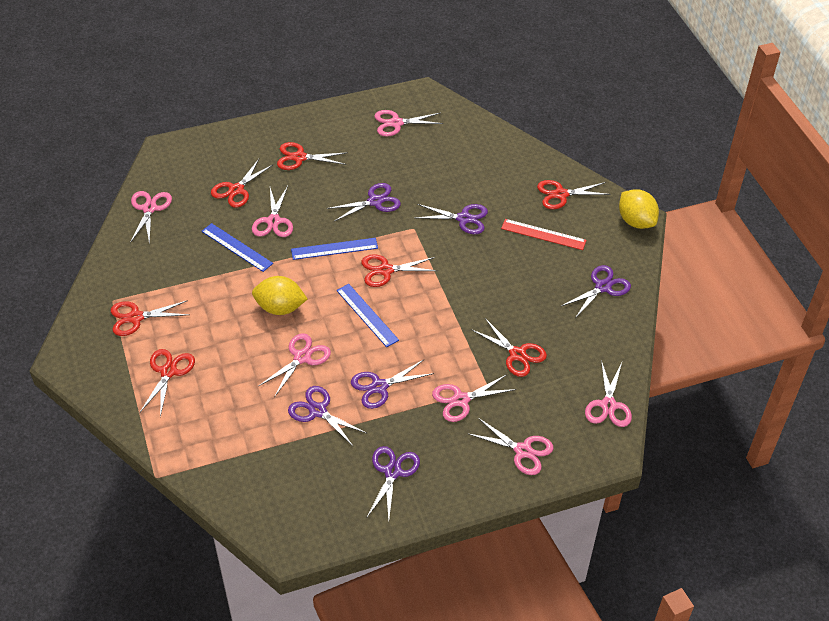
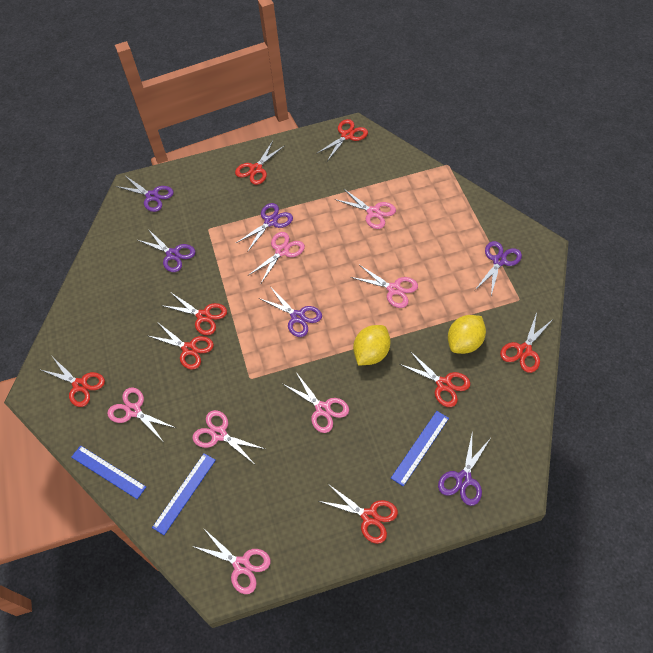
red ruler: 1 -> 0
red scissors: 7 -> 8

